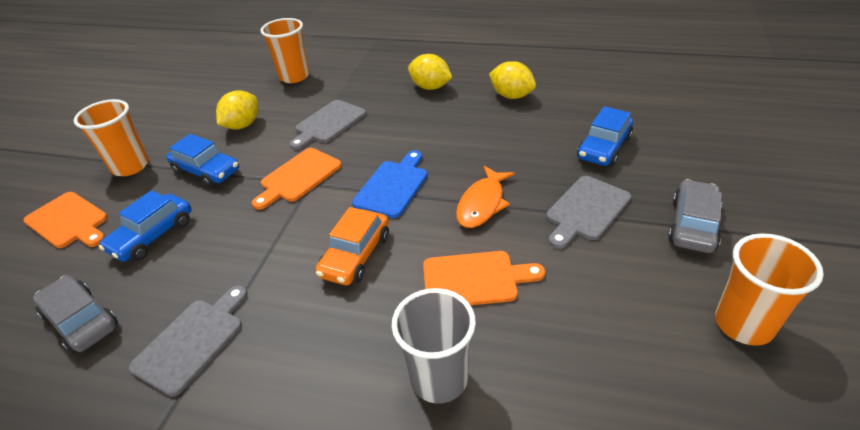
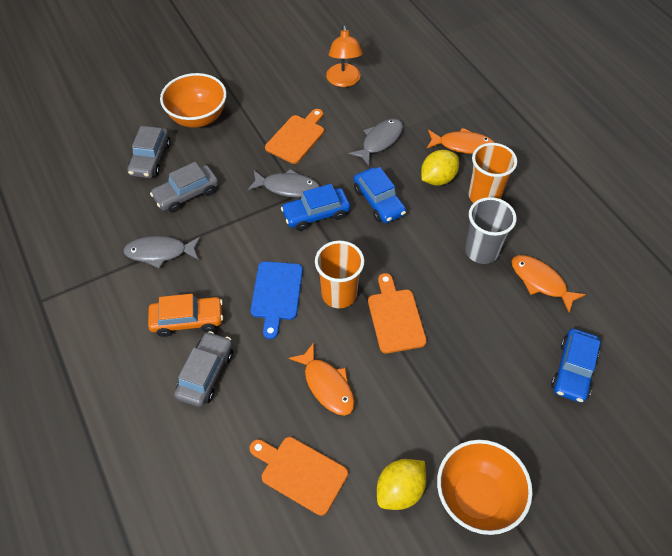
grey car: 2 -> 3
grey cutting board: 3 -> 0
grey fish: 0 -> 3
orange bowl: 0 -> 2
orange cup: 3 -> 2
orange fish: 1 -> 3
orange lamp: 0 -> 1
yellow lemon: 3 -> 2

